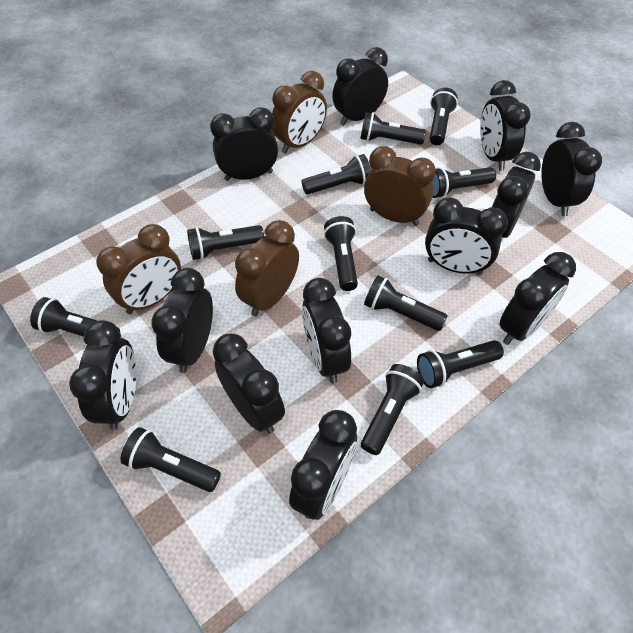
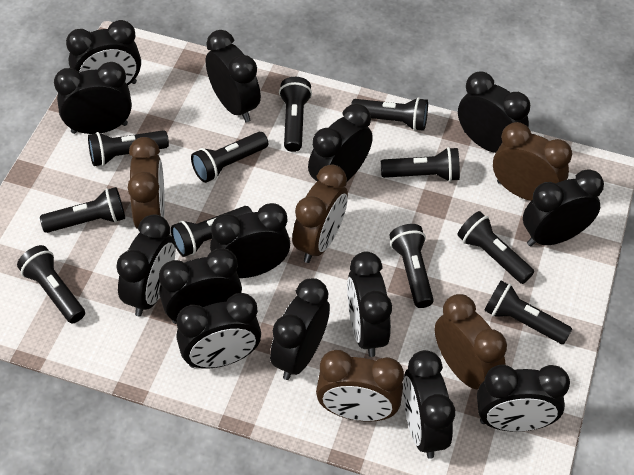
black clock: 12 -> 14
brown clock: 4 -> 5

